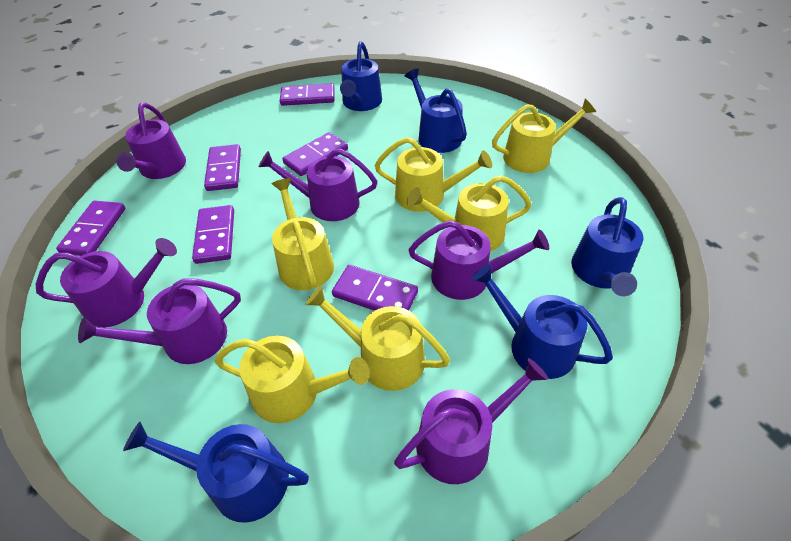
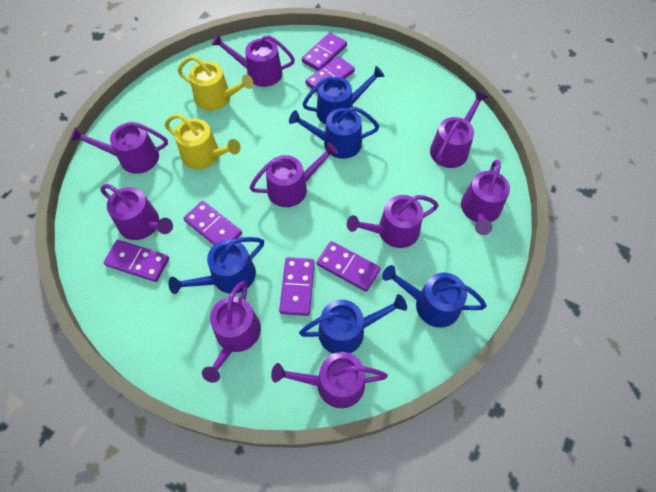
purple watering can: 6 -> 9
yellow watering can: 6 -> 2

